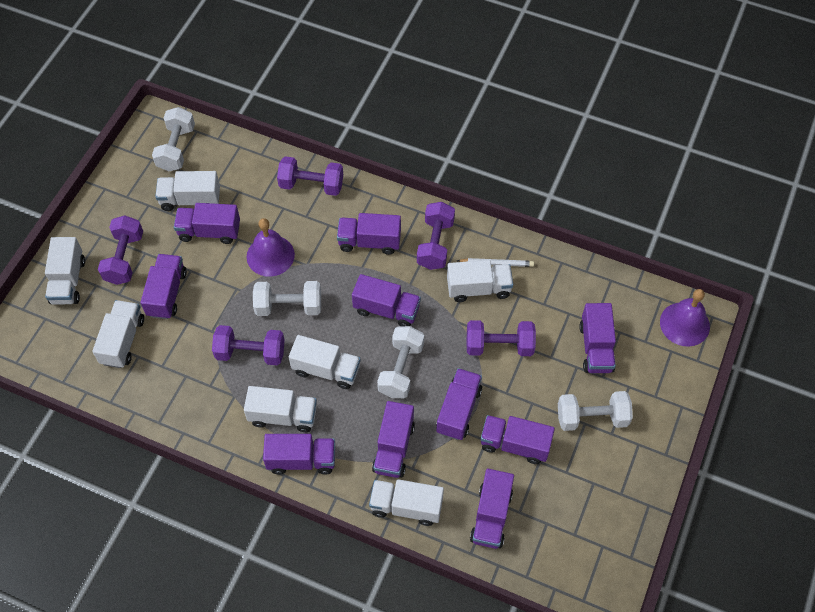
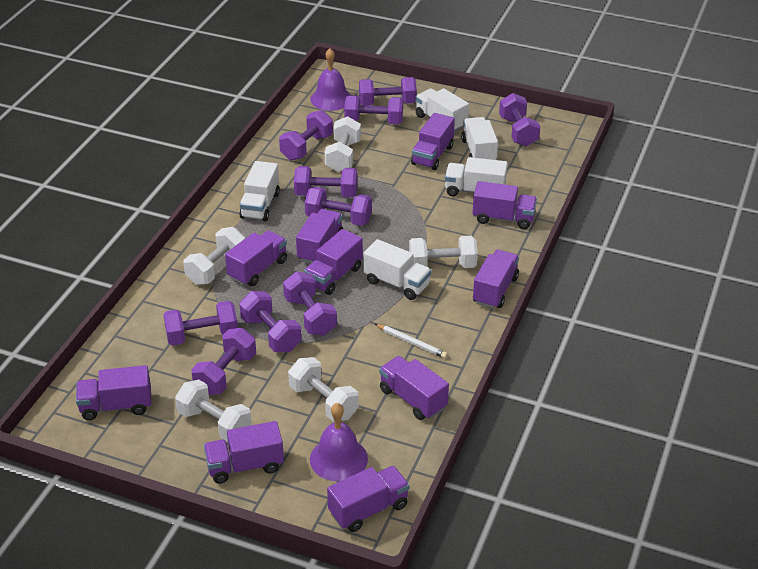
purple dumbbell: 5 -> 10
white dumbbell: 4 -> 5
white truck: 7 -> 5

